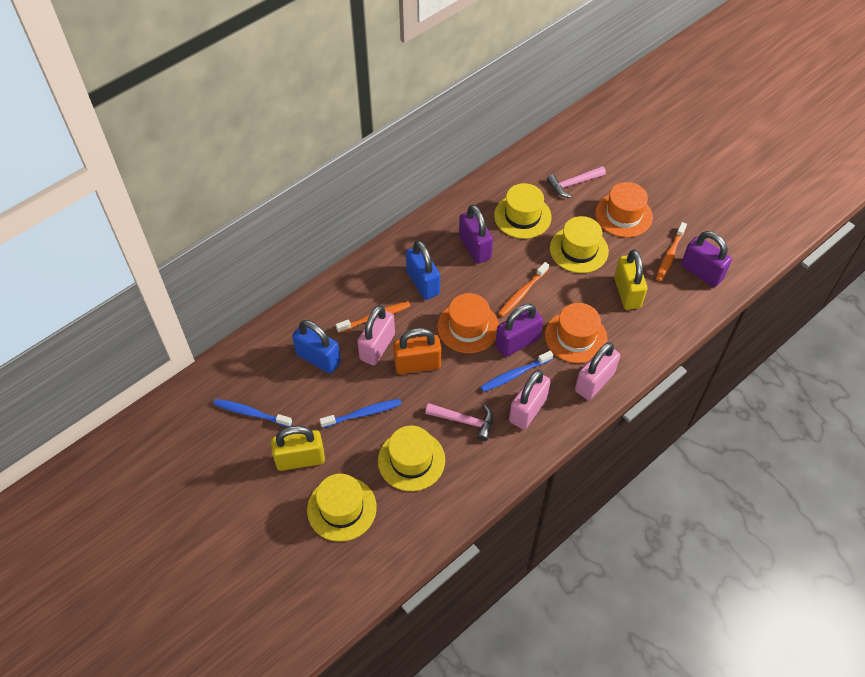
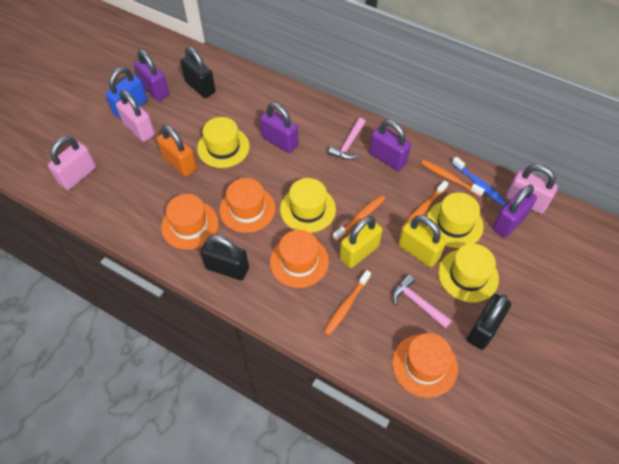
black padlock: 0 -> 3
blue padlock: 2 -> 1
blue toothbrush: 3 -> 1
orange hat: 3 -> 4
orange toothbrush: 3 -> 4
purple padlock: 3 -> 4

